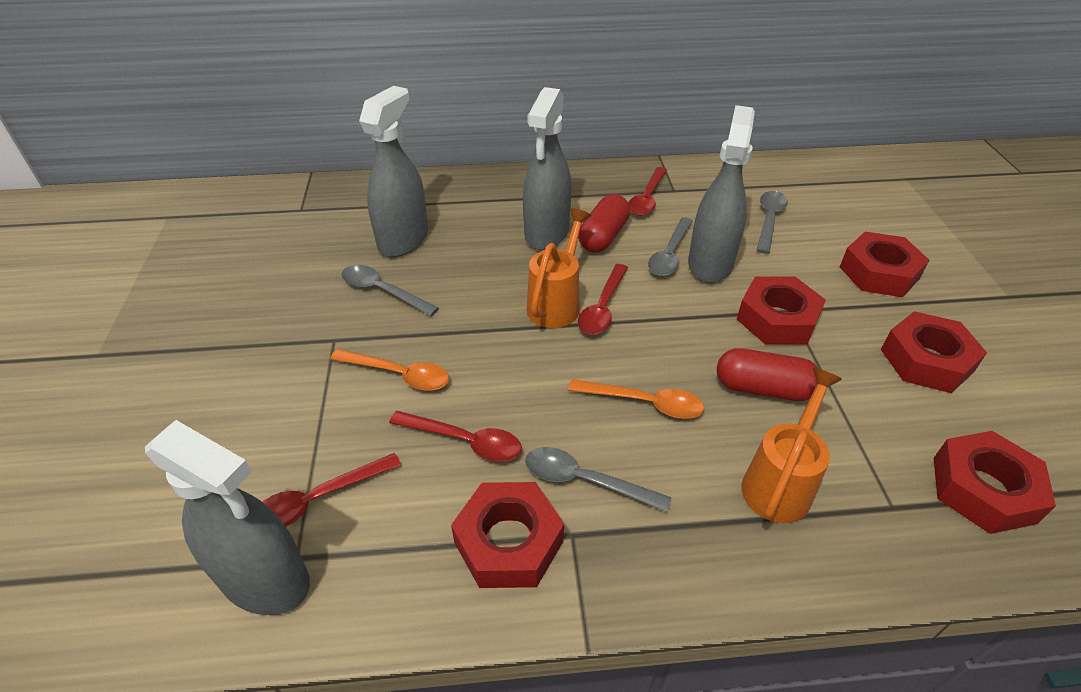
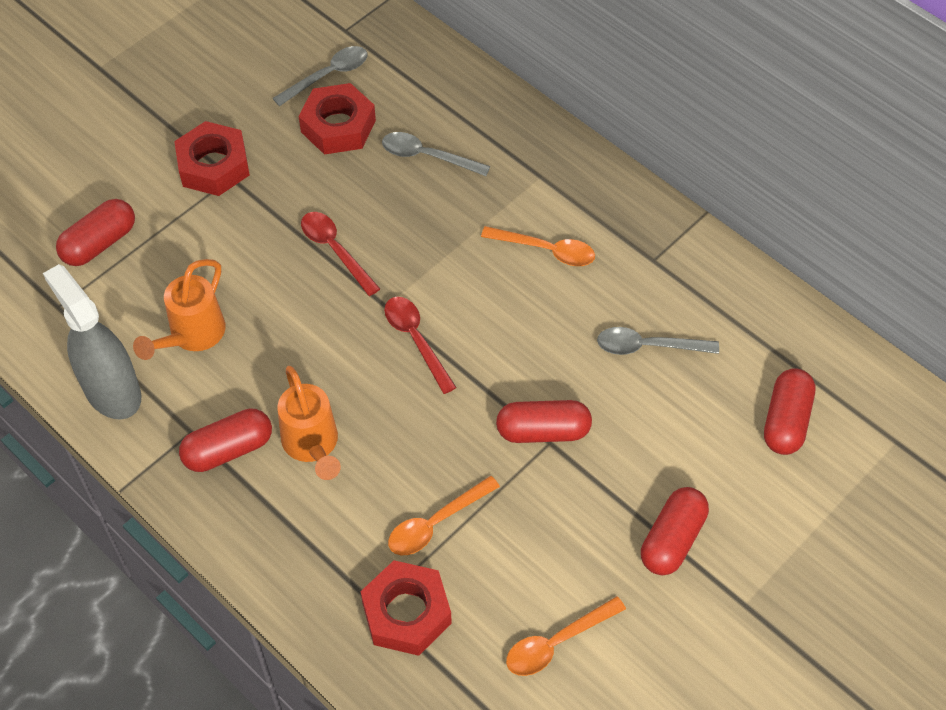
grey spoon: 4 -> 3
grey spray bottle: 4 -> 1
orange spoon: 2 -> 3
red capsule: 2 -> 5
red nut: 5 -> 3
red spoon: 4 -> 2

